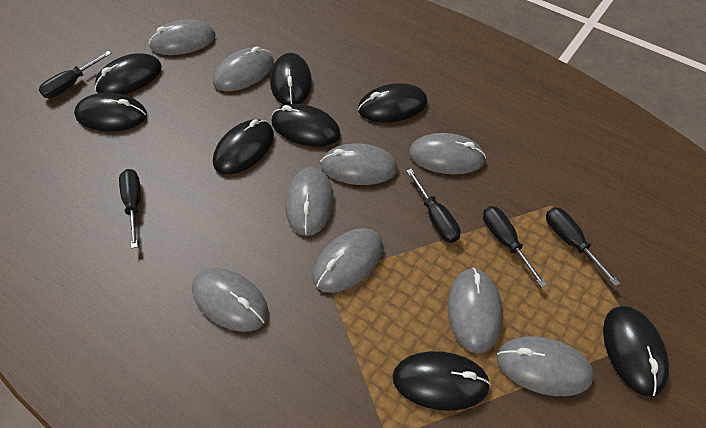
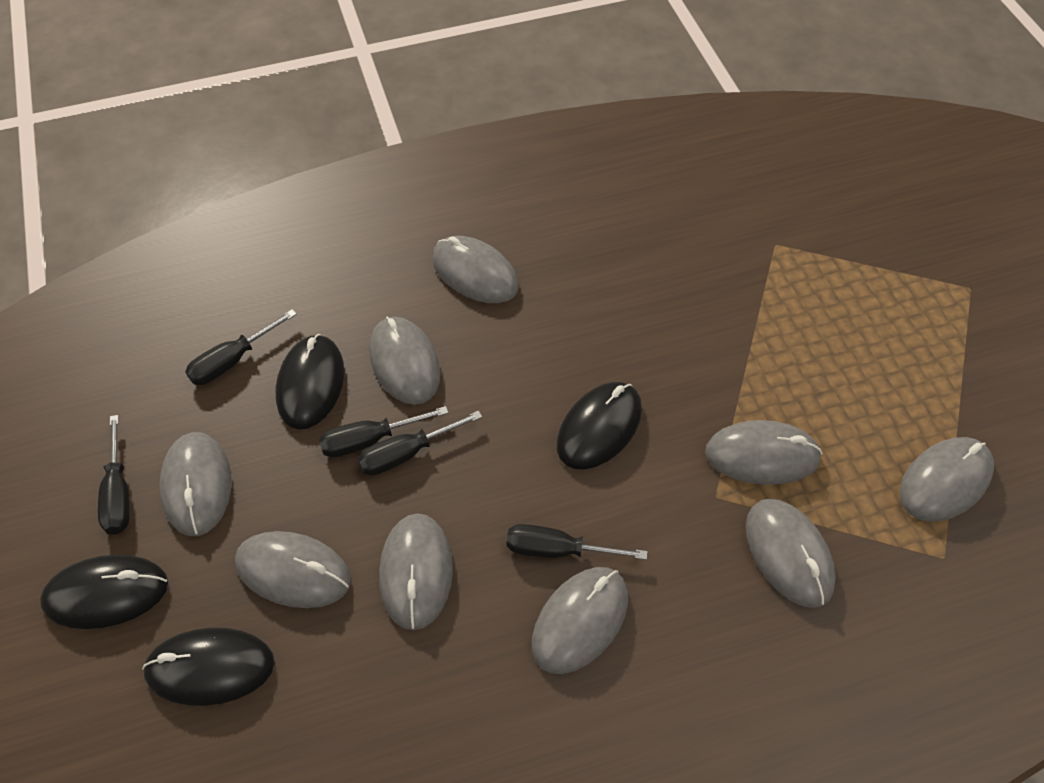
black mouse: 8 -> 4

